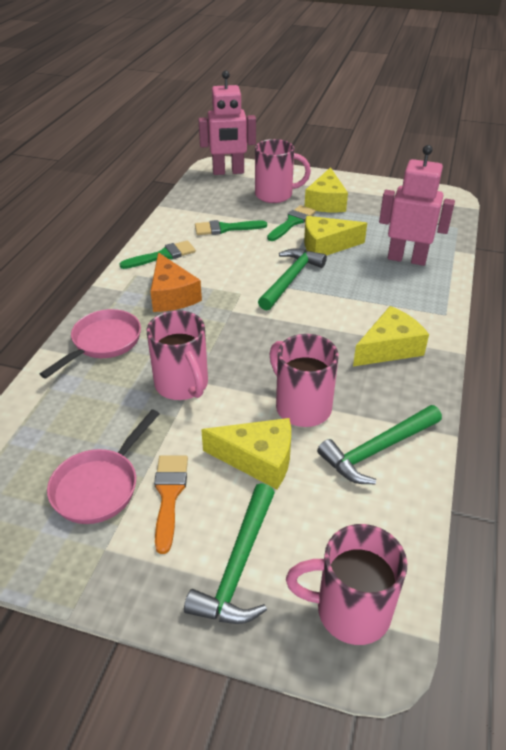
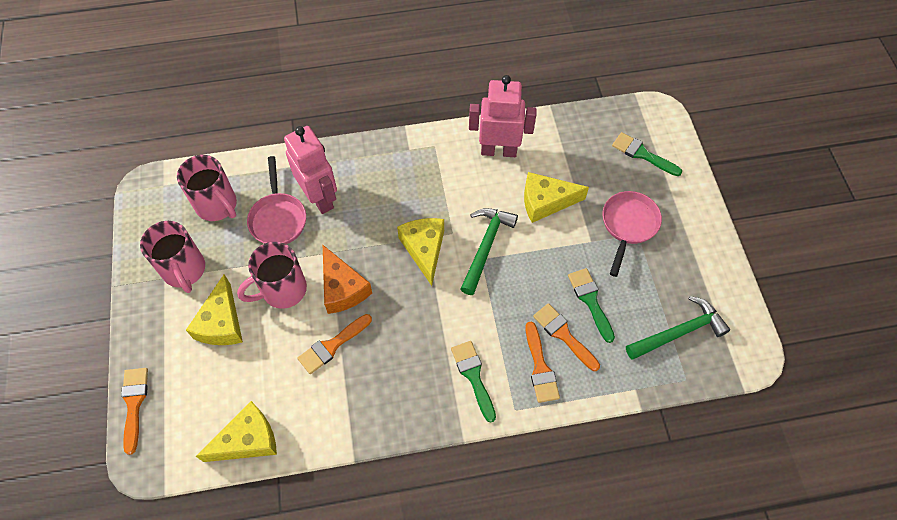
green hammer: 3 -> 2
orange brush: 1 -> 4
pink mug: 4 -> 3

